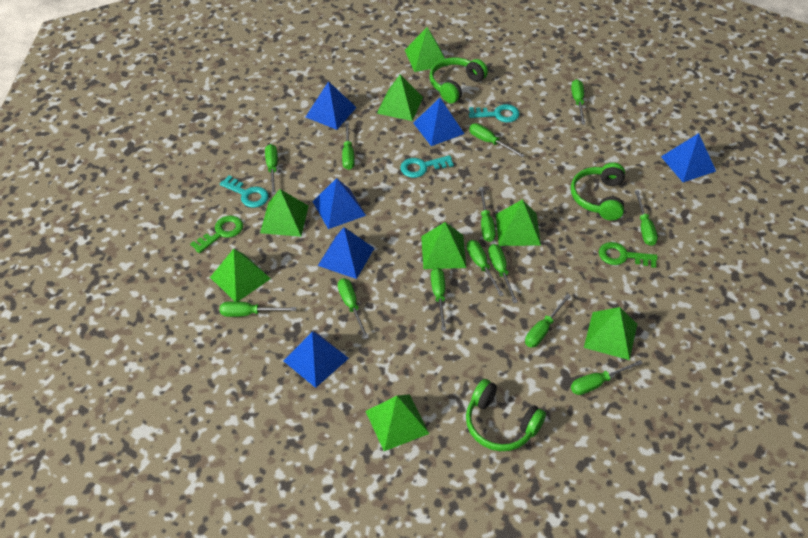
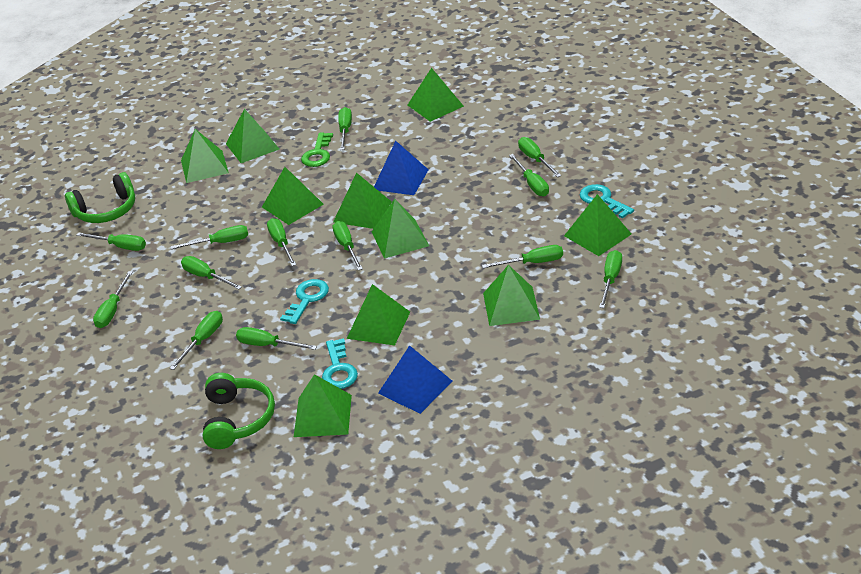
blue pyramid: 6 -> 2
green headphones: 3 -> 2
green key: 2 -> 1
green pyramid: 8 -> 10

